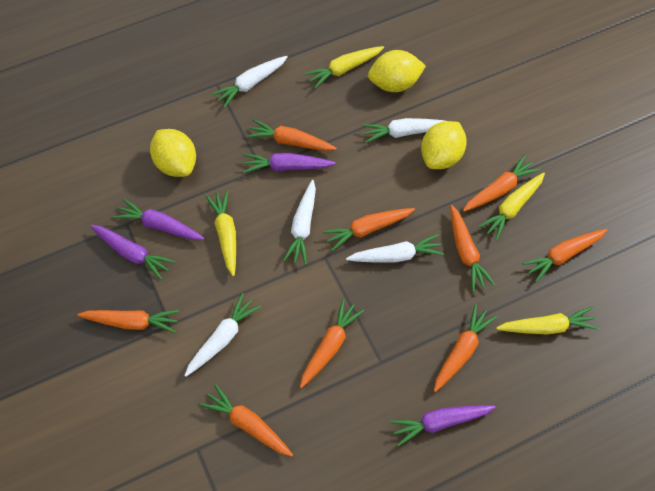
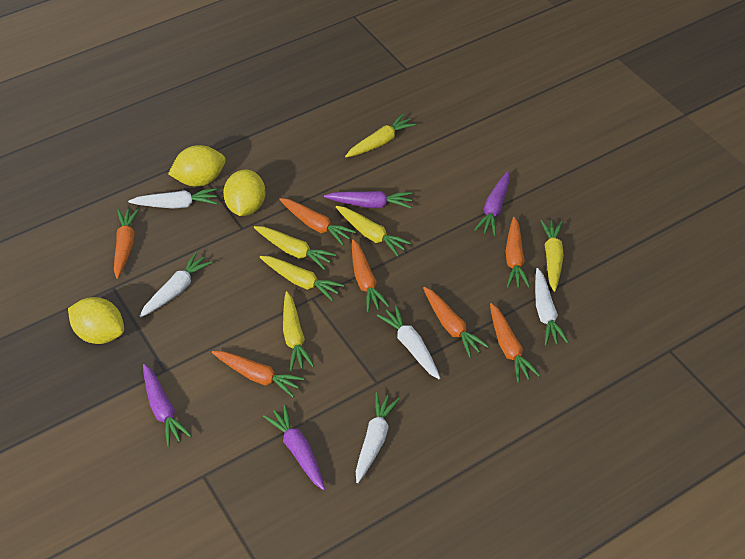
orange carrot: 9 -> 7
yellow carrot: 4 -> 6

